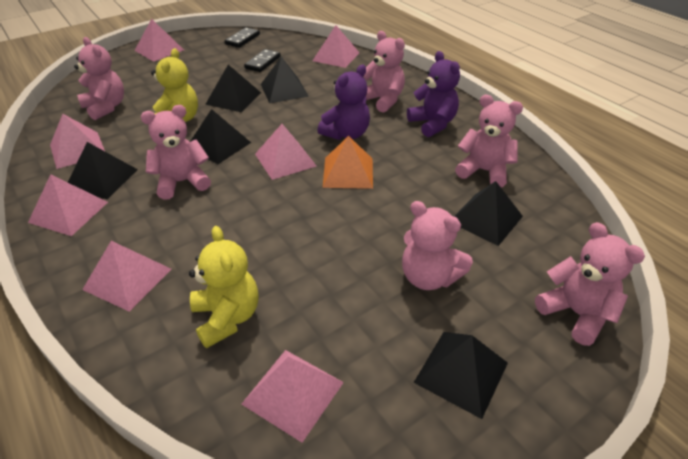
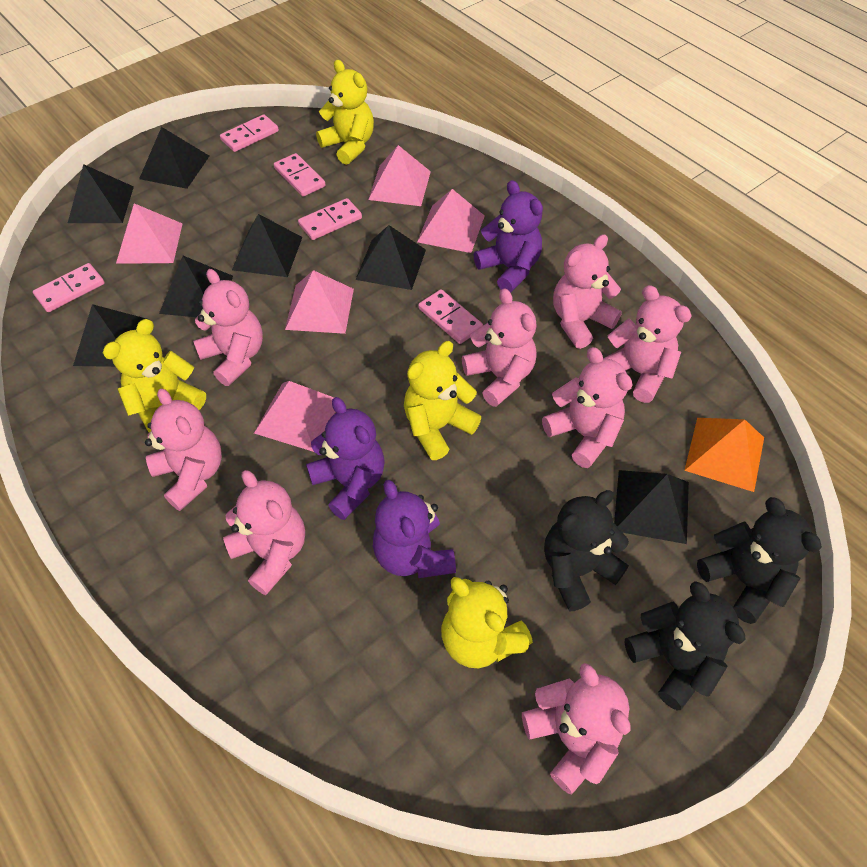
black domino: 2 -> 0
black pyramid: 6 -> 7
black teddy bear: 0 -> 3
pink domino: 0 -> 5
pink pyramid: 7 -> 5
pink teddy bear: 6 -> 8
purple teddy bear: 2 -> 3
yellow teddy bear: 2 -> 4

